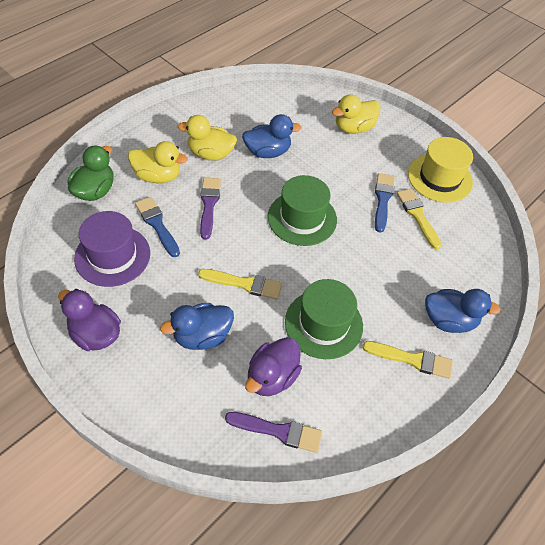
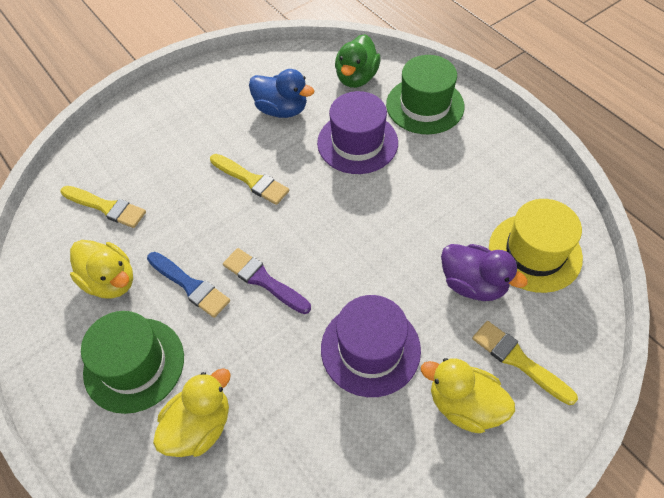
blue brush: 2 -> 1
blue duck: 3 -> 1
purple brush: 2 -> 1
purple duck: 2 -> 1
purple hat: 1 -> 2

